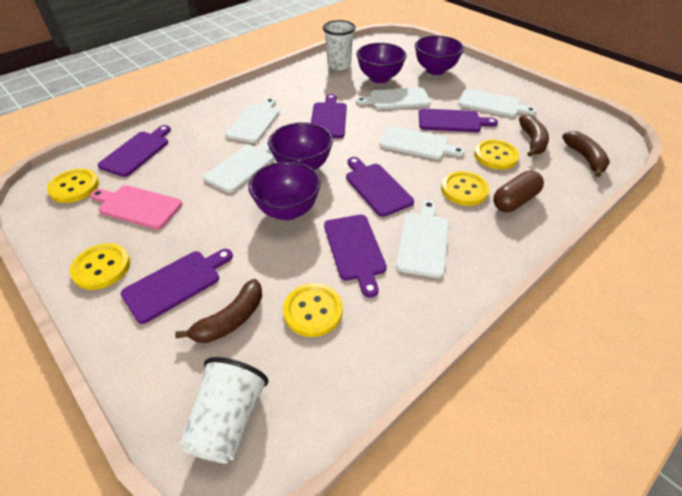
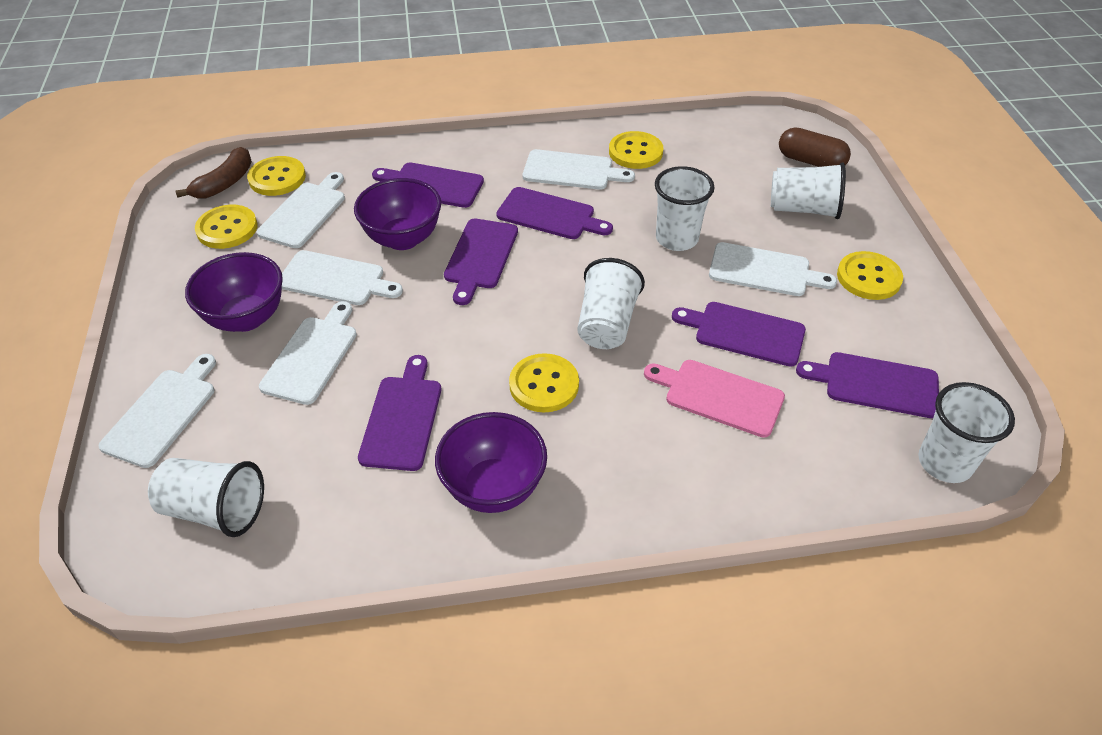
brown banana: 3 -> 1
purple bowl: 4 -> 3
white cup: 2 -> 5

